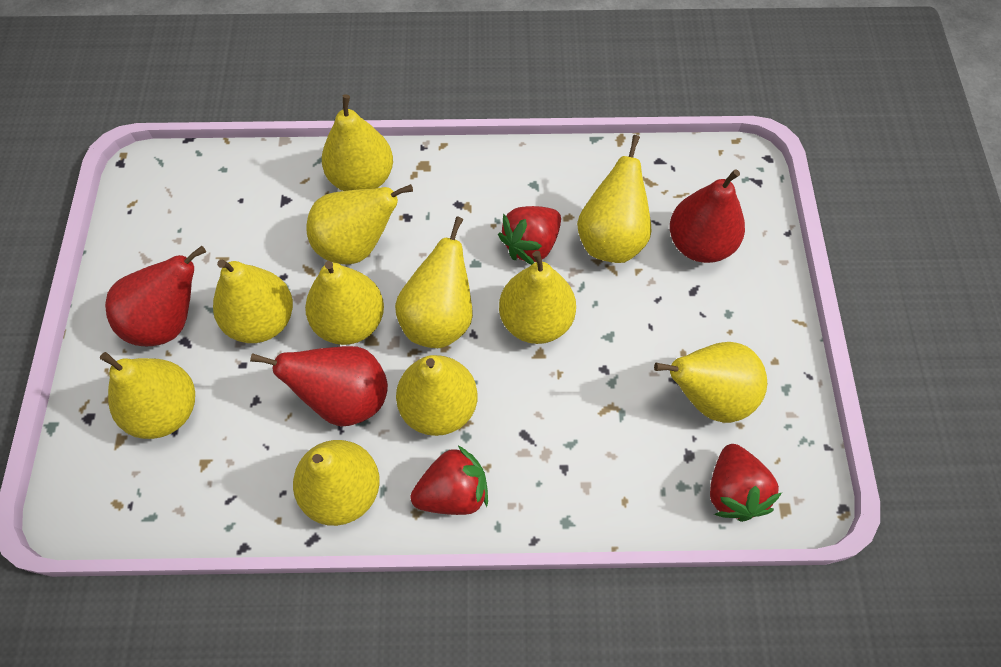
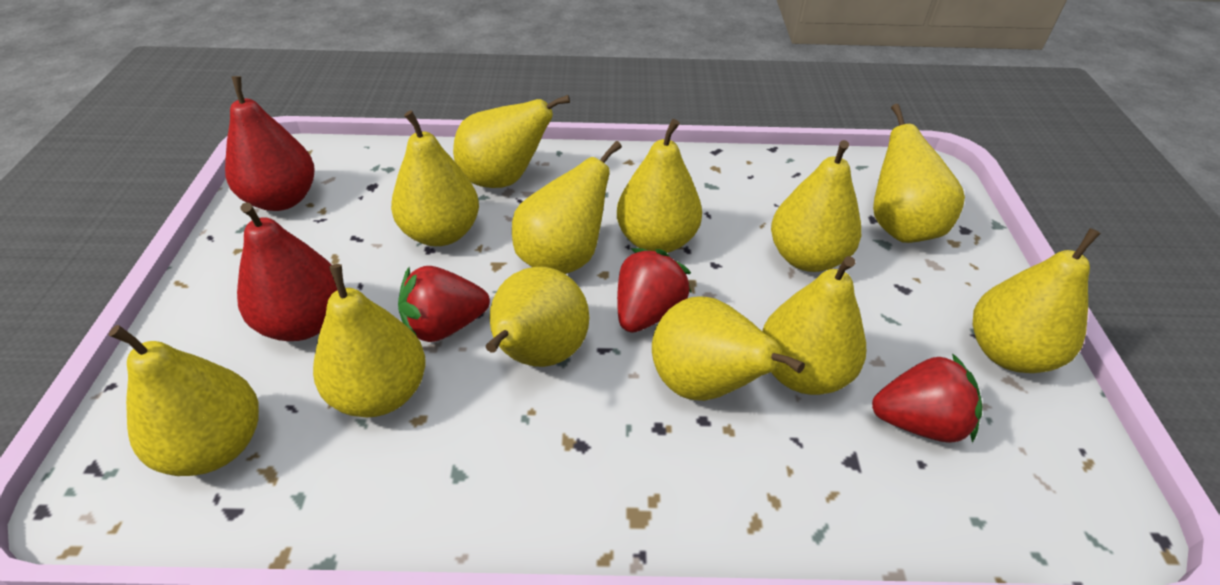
red pear: 3 -> 2
yellow pear: 11 -> 12

